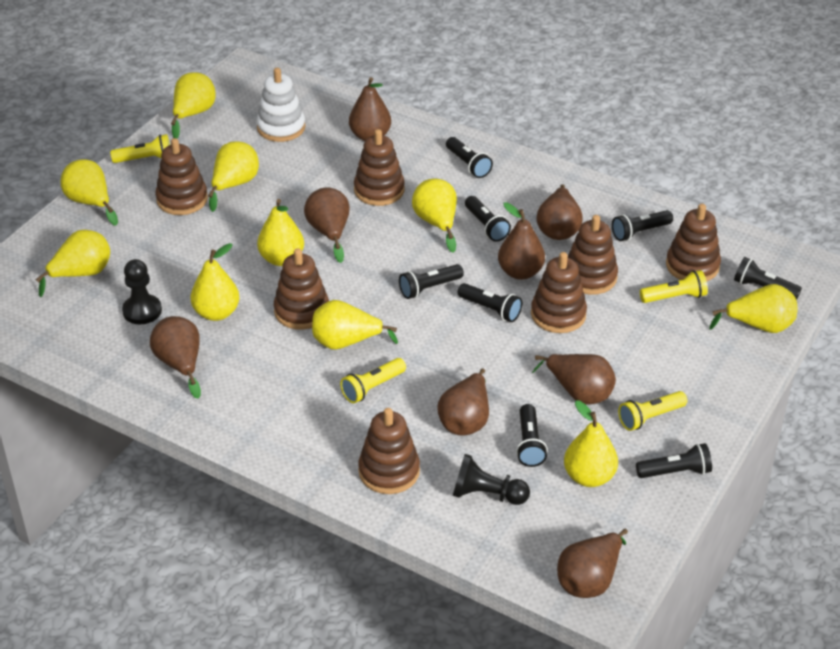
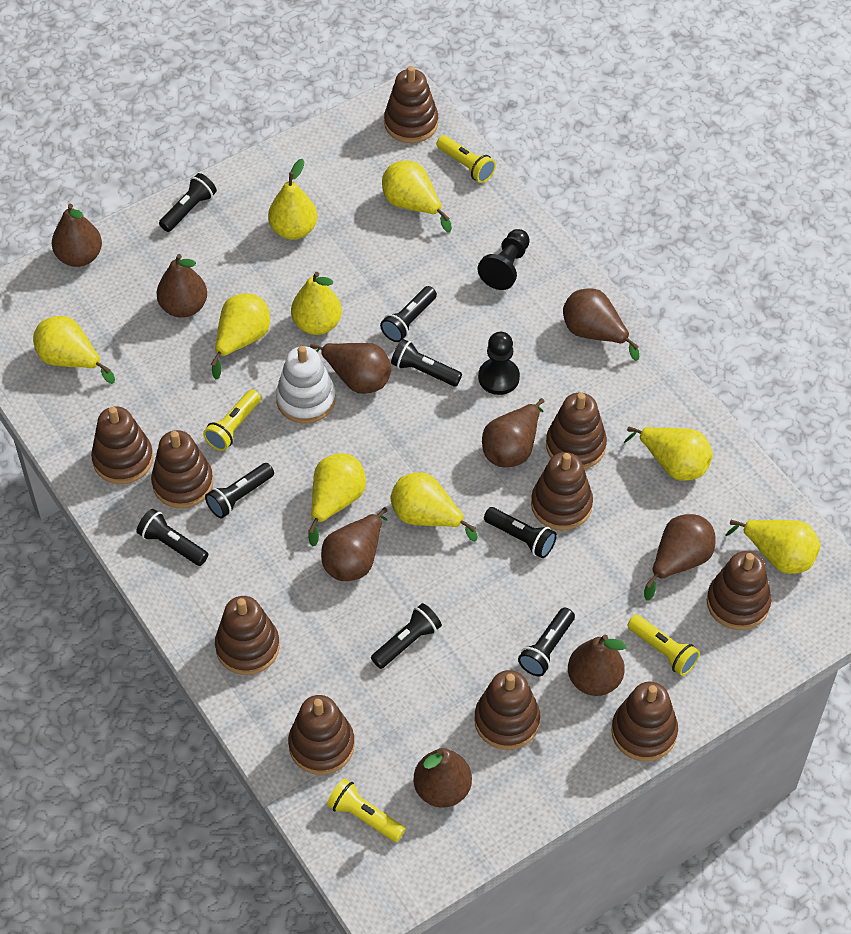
brown pear: 8 -> 9
brown stacking toy: 7 -> 10
yellow pear: 10 -> 9

